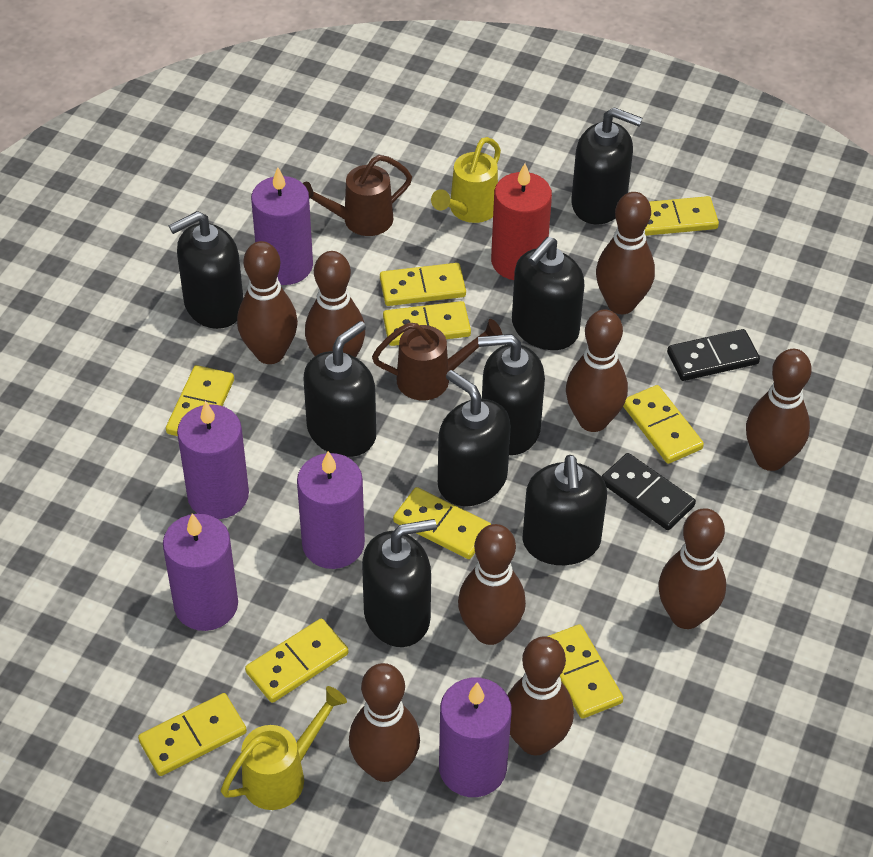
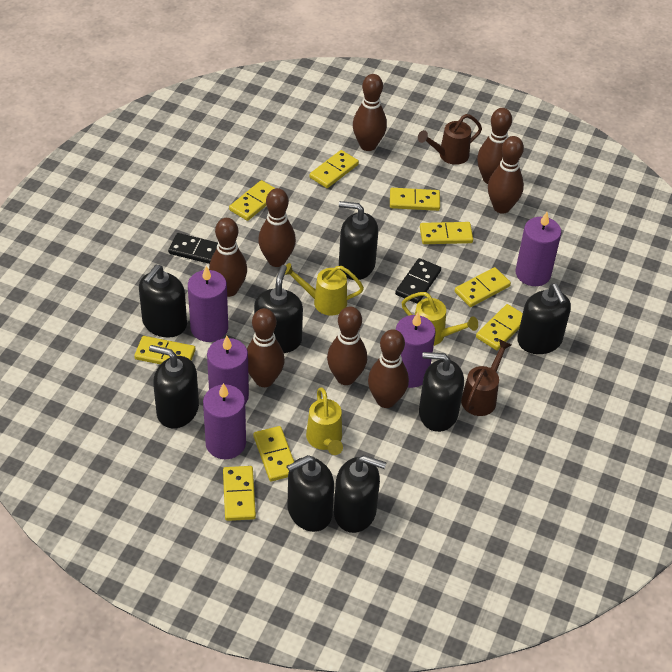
brown bowling pin: 9 -> 8
red candle: 1 -> 0
yellow watering can: 2 -> 3

